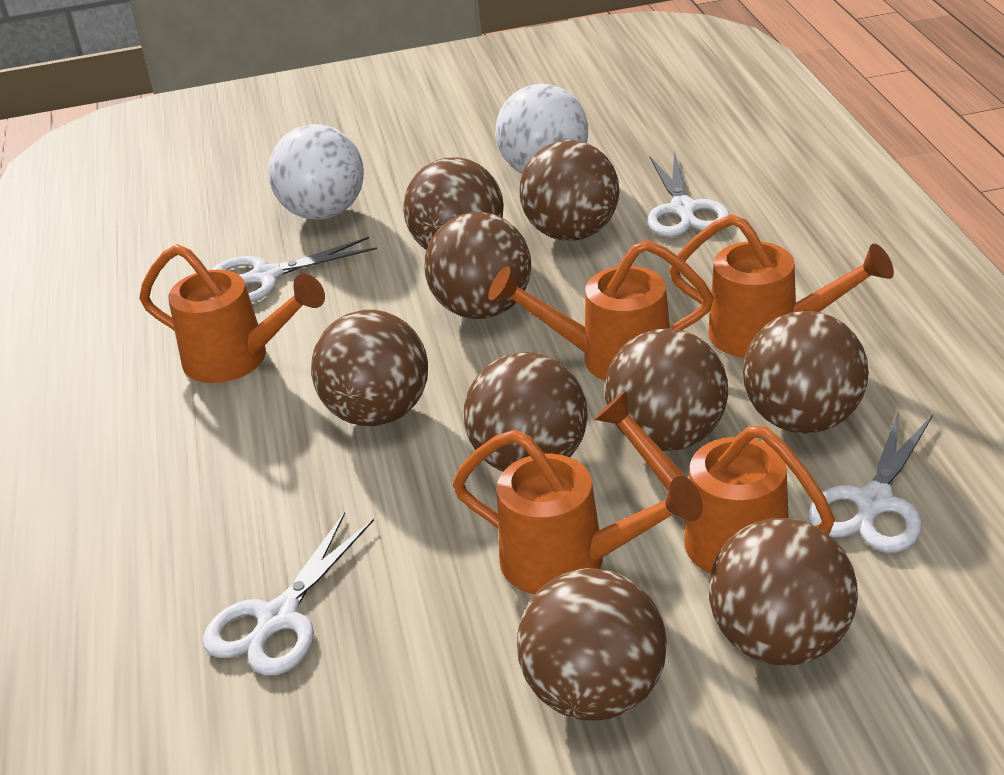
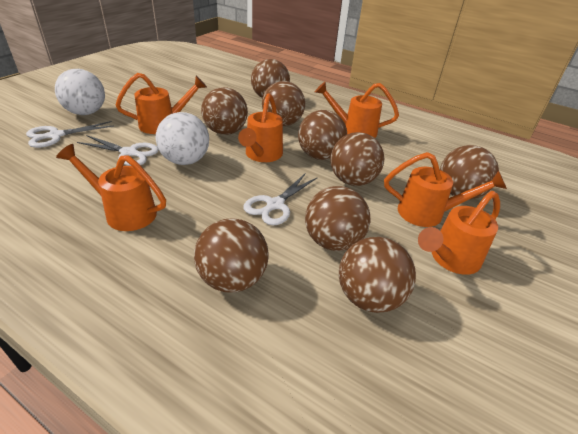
orange watering can: 5 -> 6
white scissors: 4 -> 3

